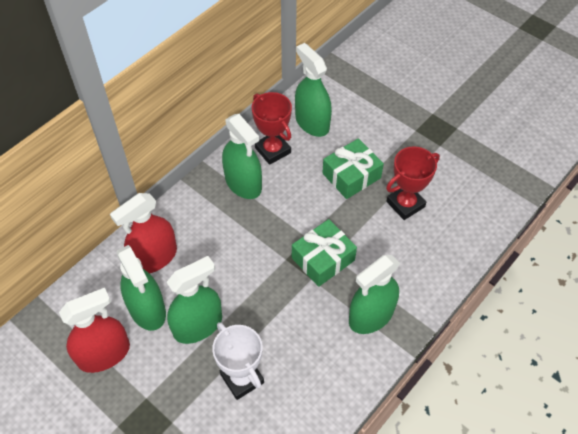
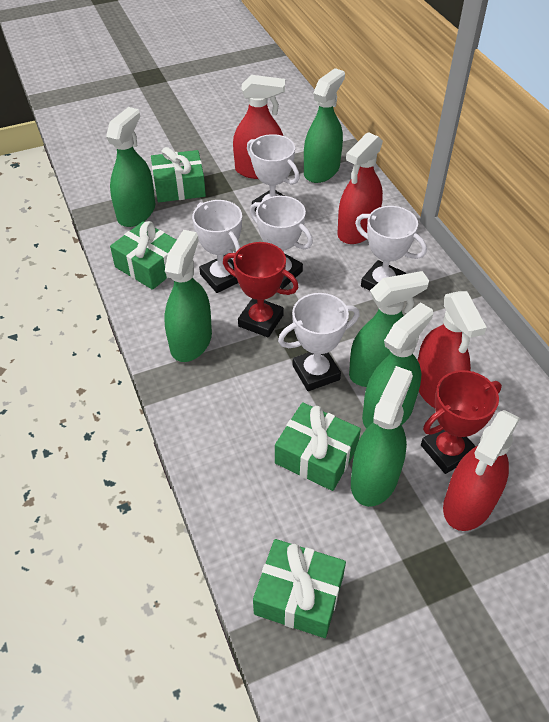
green gift: 2 -> 4
green spray bottle: 5 -> 6
red spray bottle: 2 -> 4
white trophy: 1 -> 5

